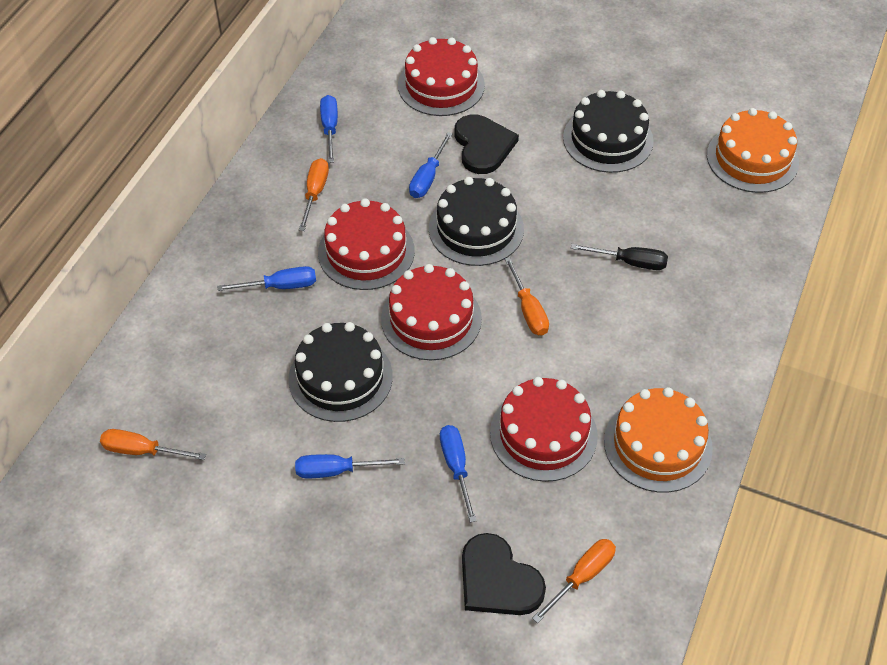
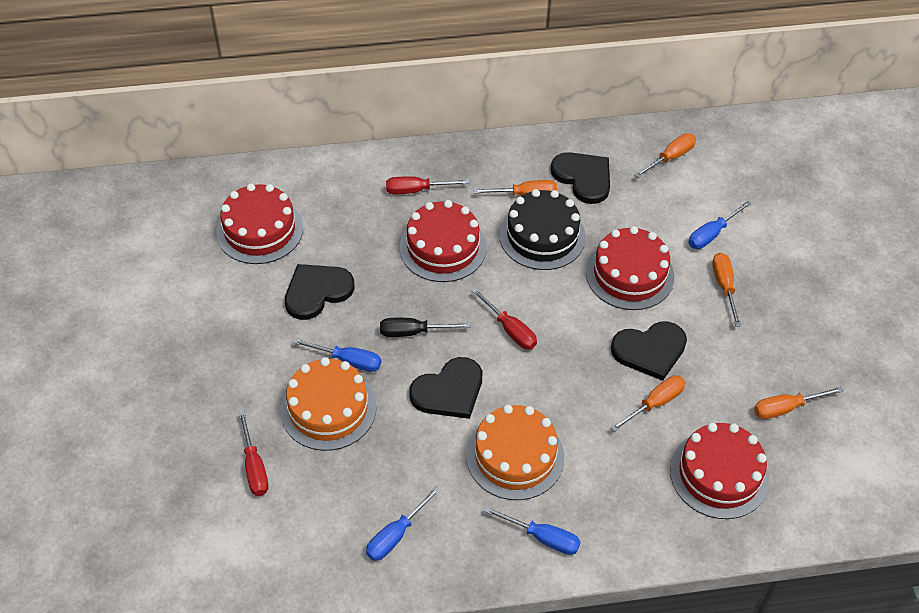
black cake: 3 -> 1
black heart: 2 -> 4
blue screwdriver: 5 -> 4
orange screwdriver: 4 -> 5
red screwdriver: 0 -> 3

